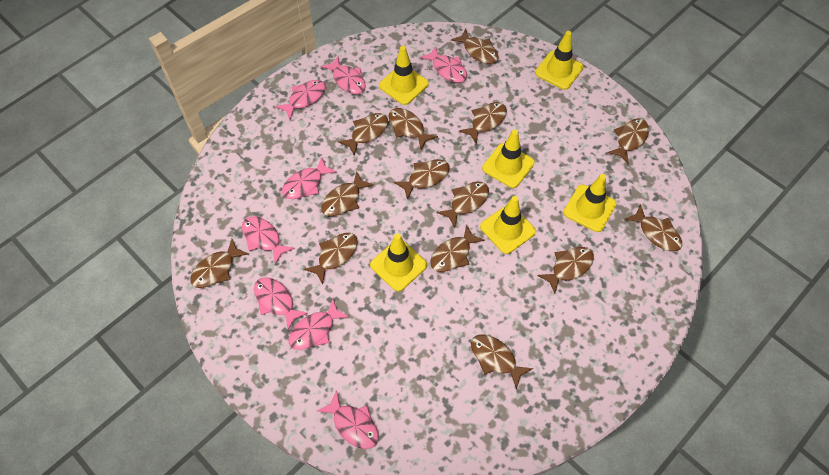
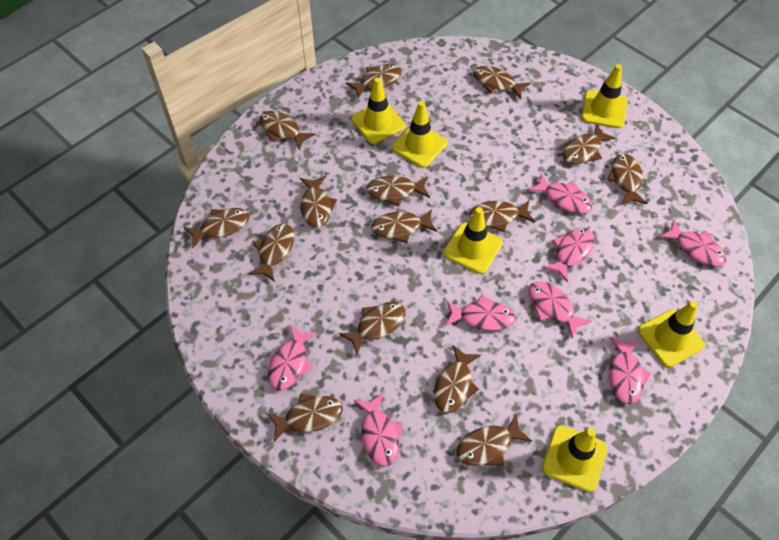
brown fish: 14 -> 15

